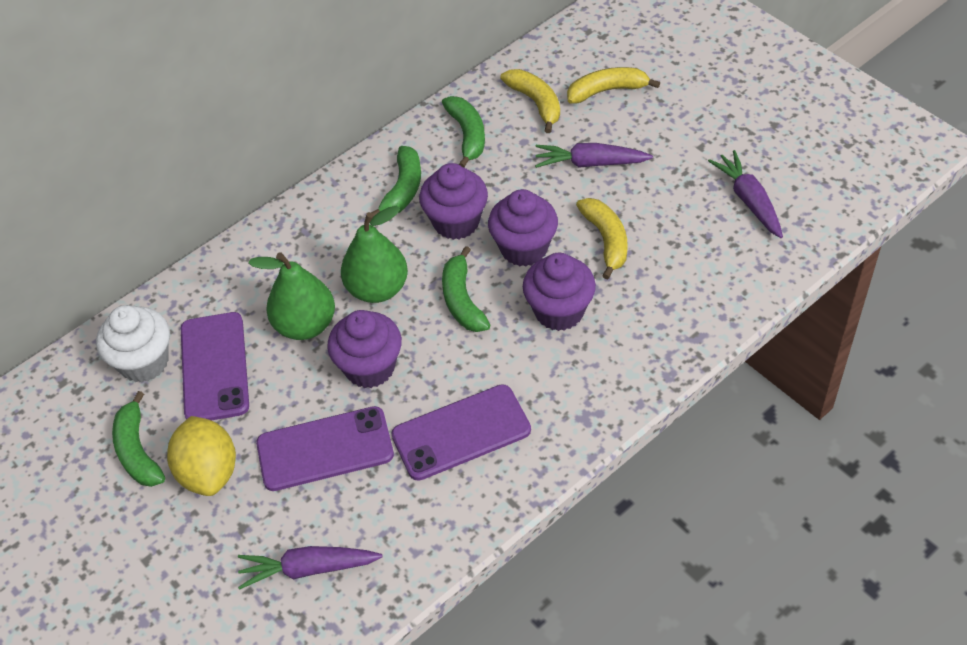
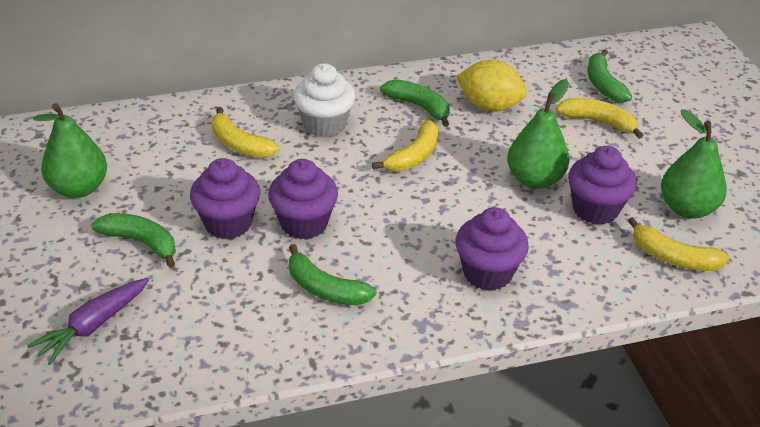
green pear: 2 -> 3
purple carrot: 3 -> 1
purple phone: 3 -> 0
yellow banana: 3 -> 4

